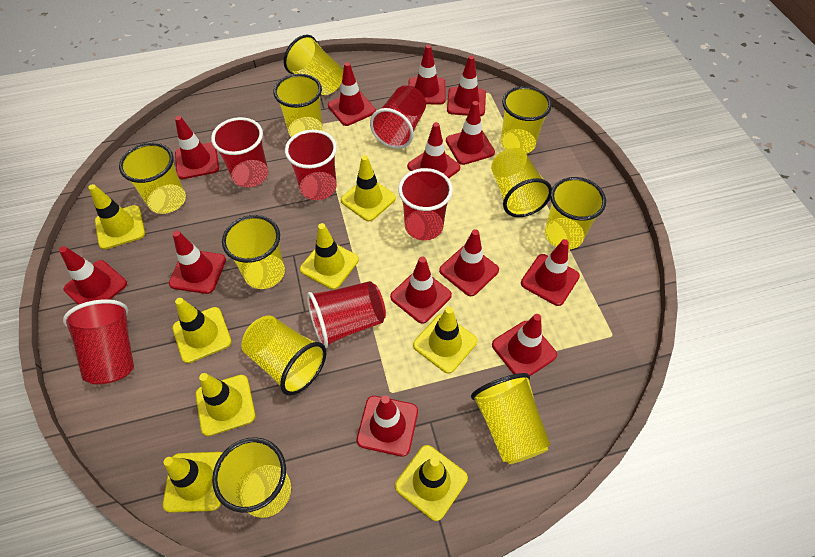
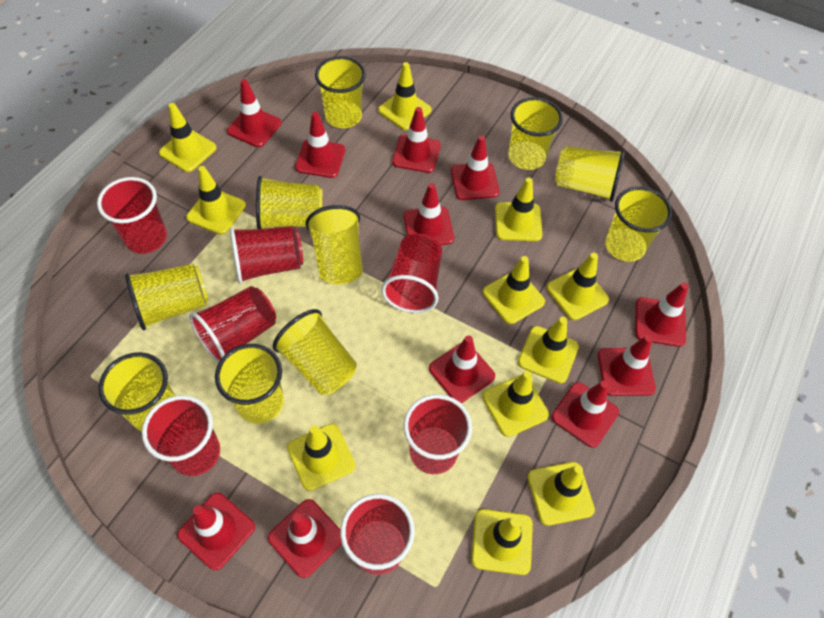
red cup: 6 -> 7
red traffic cone: 13 -> 11
yellow traffic cone: 8 -> 11

